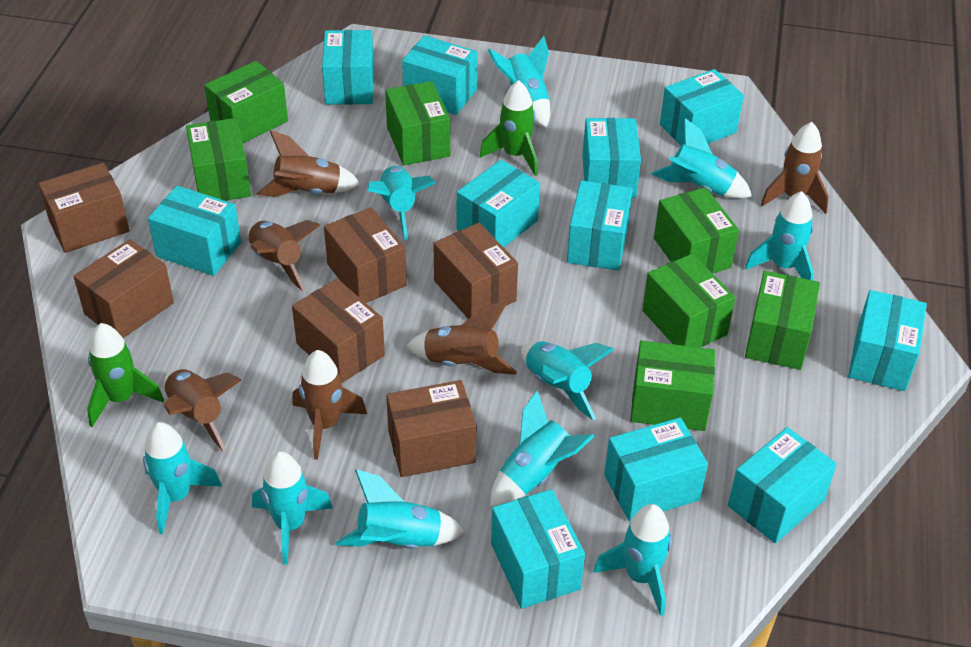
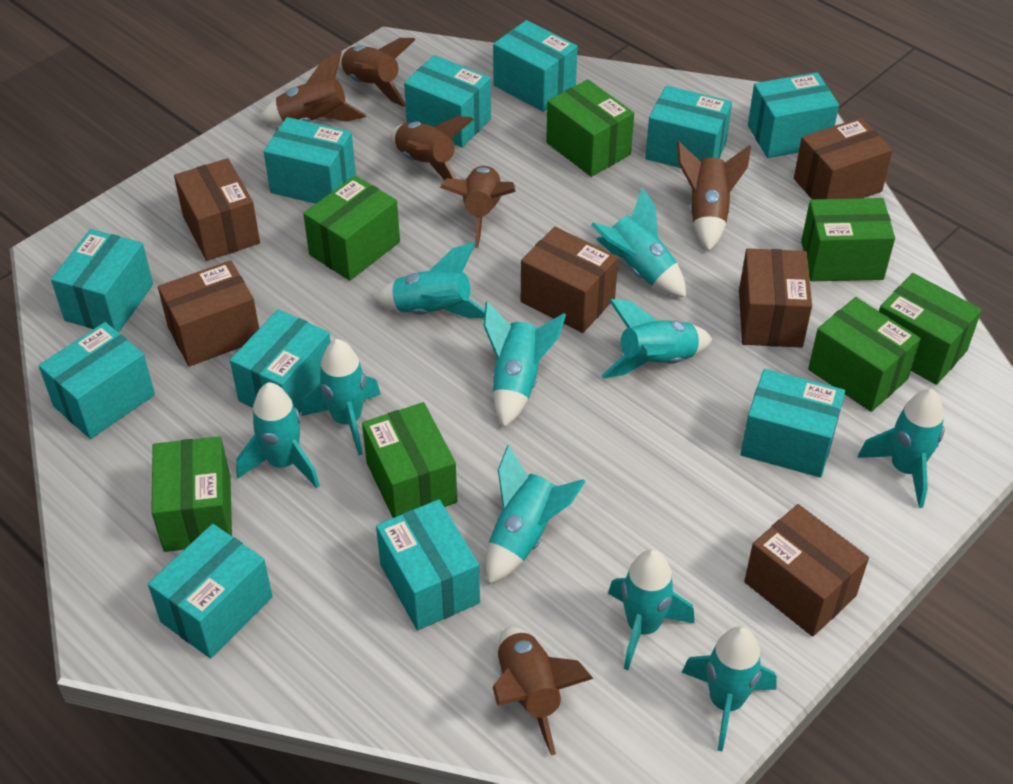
green rocket: 2 -> 0

